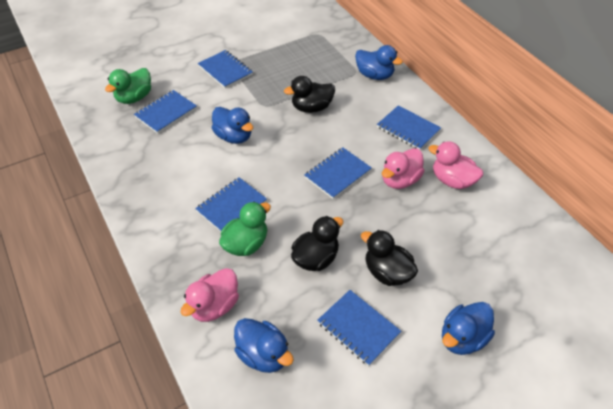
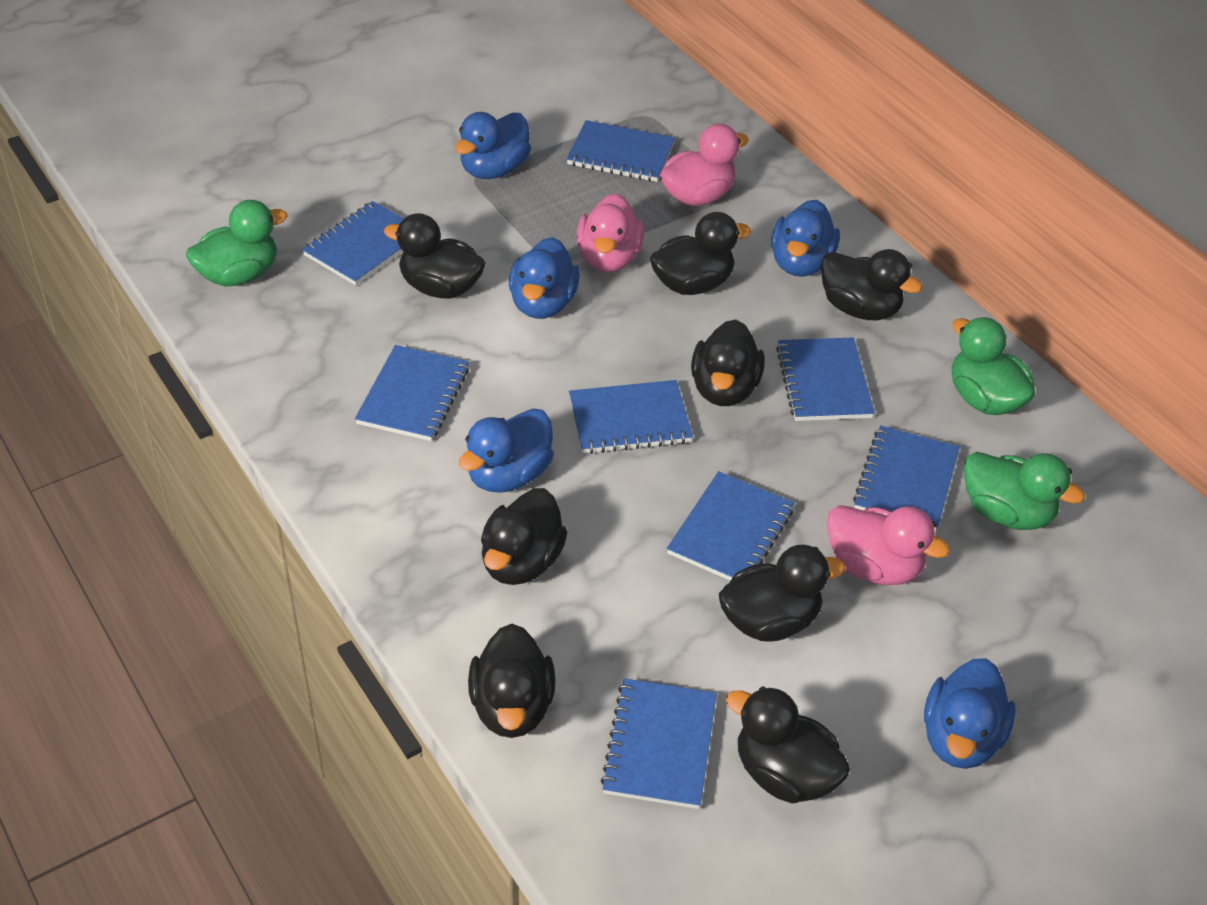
black duck: 3 -> 8
blue duck: 4 -> 5
blue notebook: 6 -> 8
green duck: 2 -> 3

